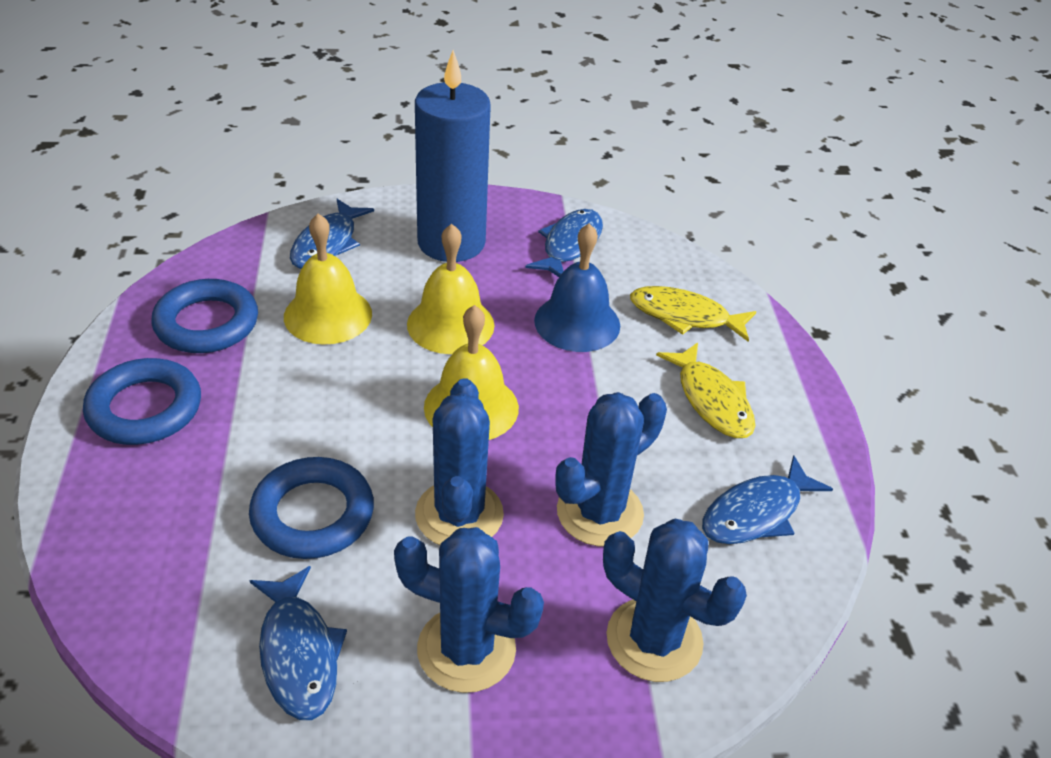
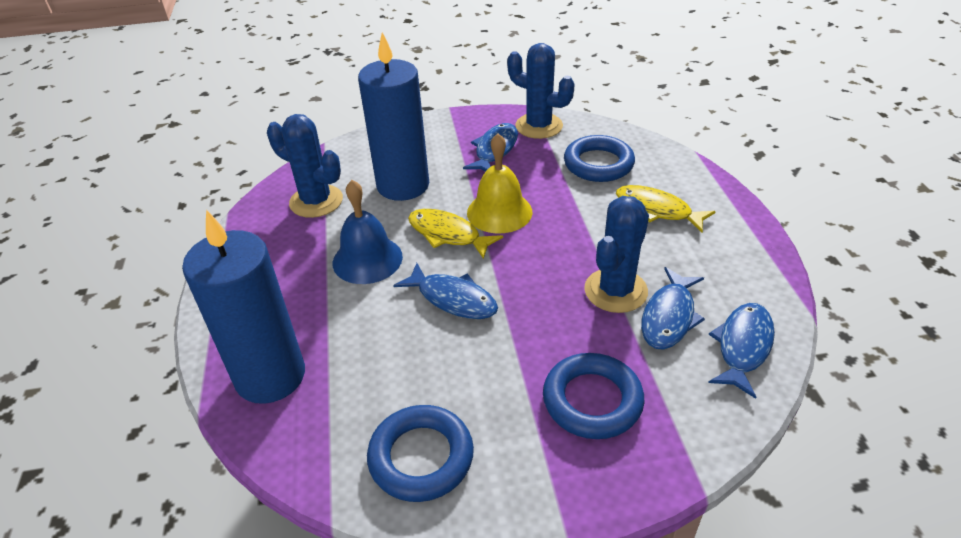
blue cactus: 4 -> 3
blue candle: 1 -> 2
yellow bell: 3 -> 1

